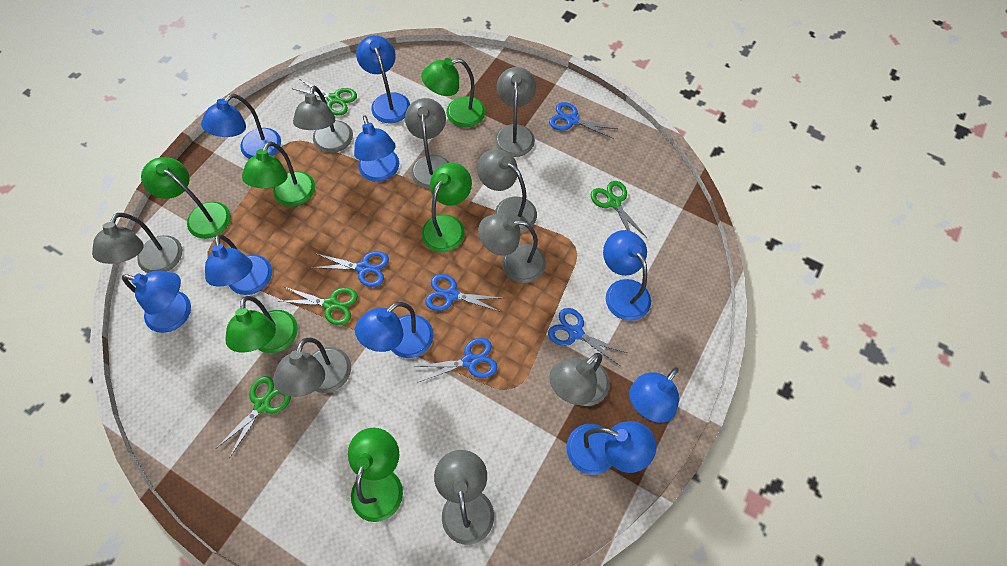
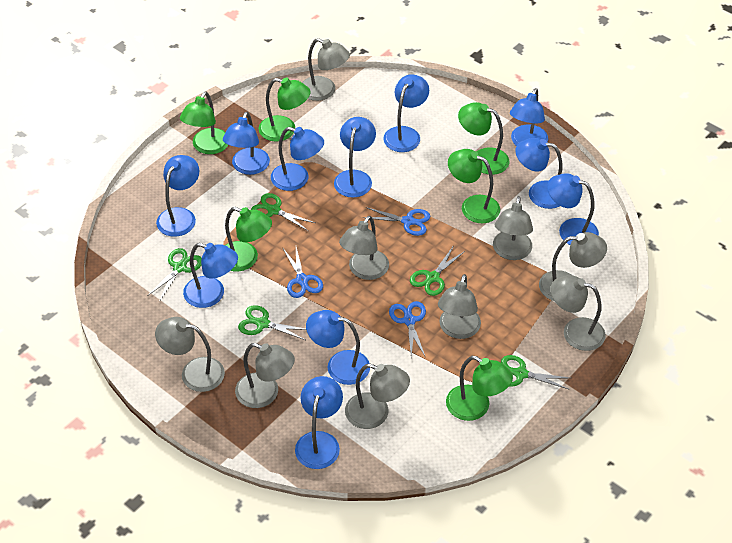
blue lamp: 9 -> 11
blue scissors: 5 -> 3
green scissors: 4 -> 5

